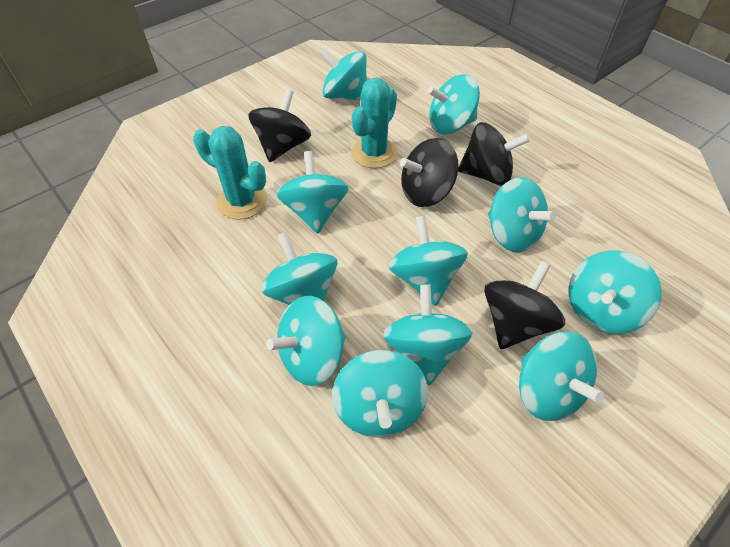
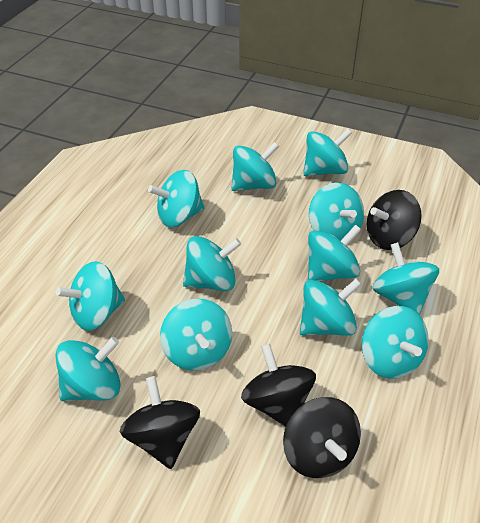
turquoise cactus: 2 -> 0
turquoise spinning top: 11 -> 12

